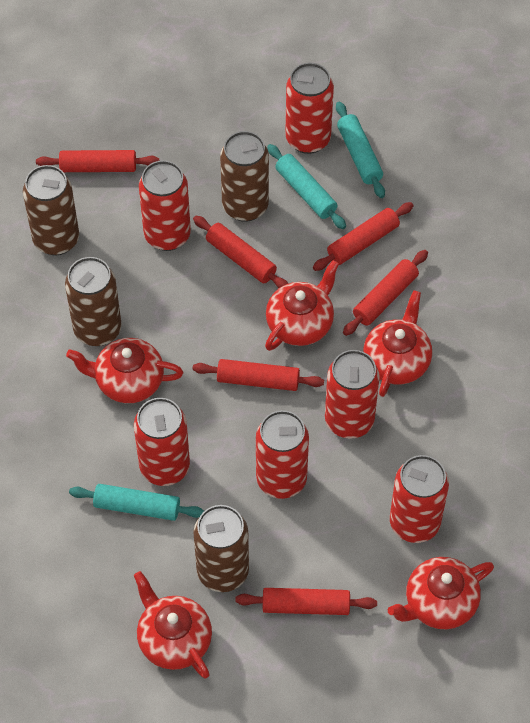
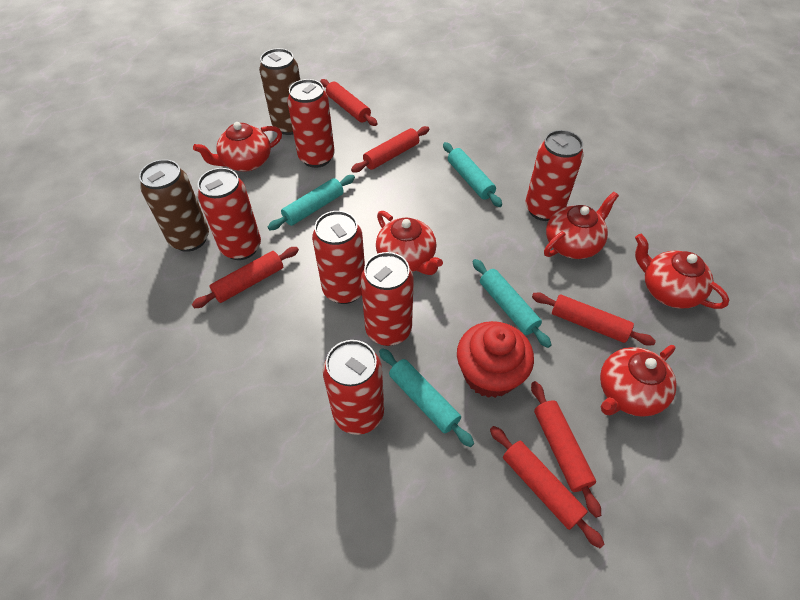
brown can: 4 -> 2
red cupcake: 0 -> 1
turquoise rolling pin: 3 -> 4

